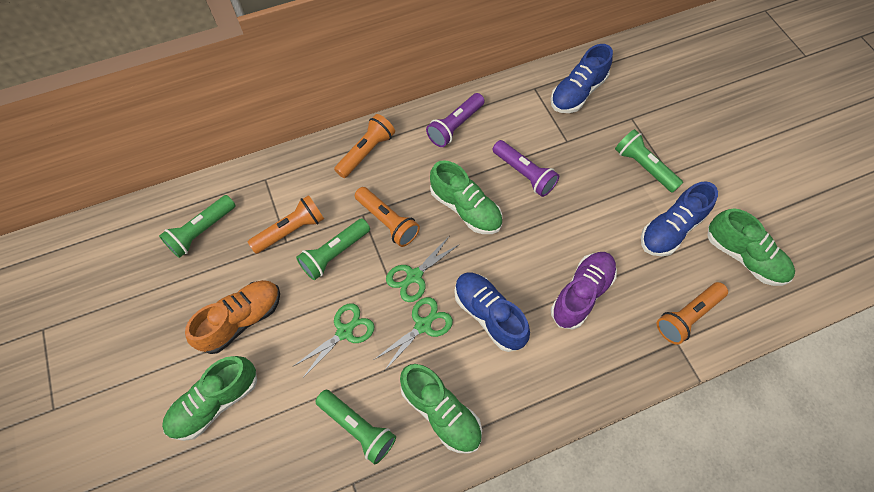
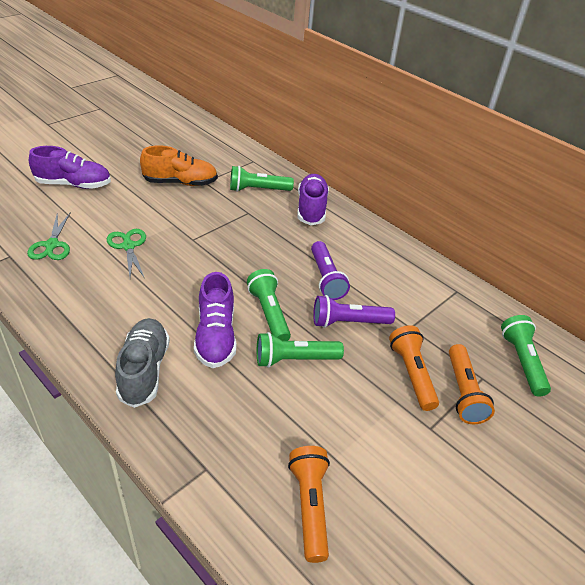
blue shoe: 3 -> 0
green scissors: 3 -> 2
green shoe: 4 -> 0
grey shoe: 0 -> 1
orange flashlight: 4 -> 3
purple shoe: 1 -> 3

